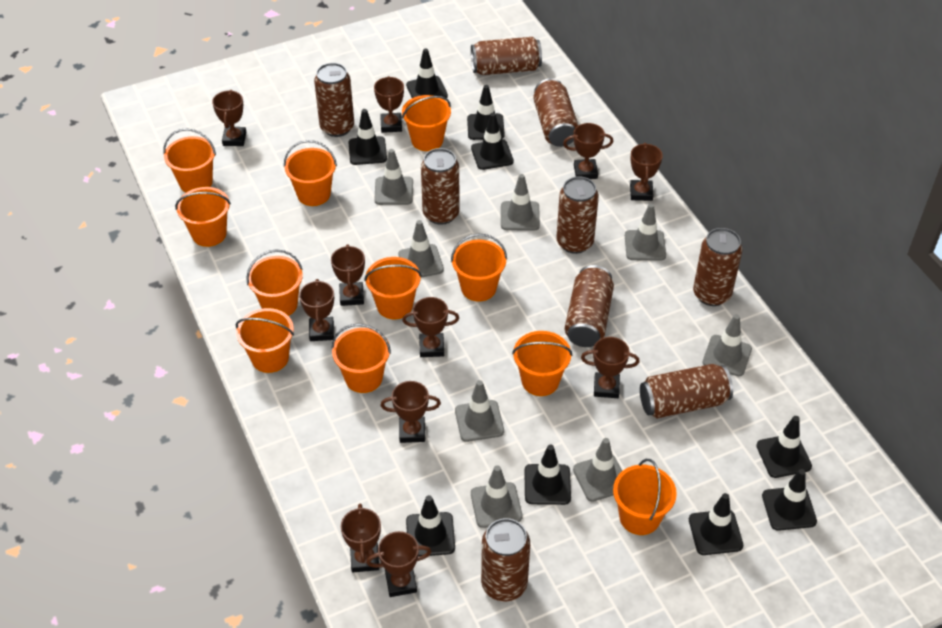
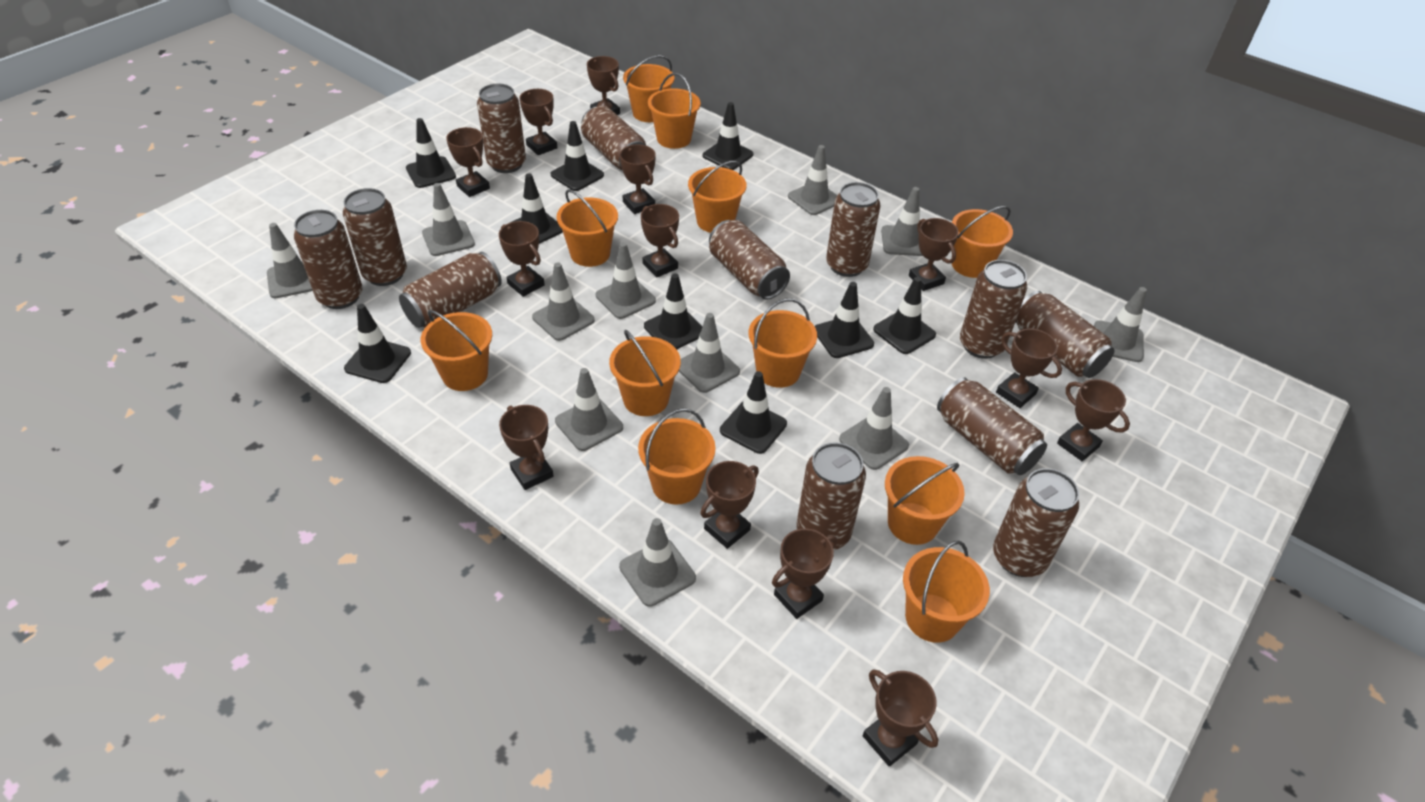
brown can: 9 -> 12
brown trophy: 11 -> 13
grey traffic cone: 8 -> 11

